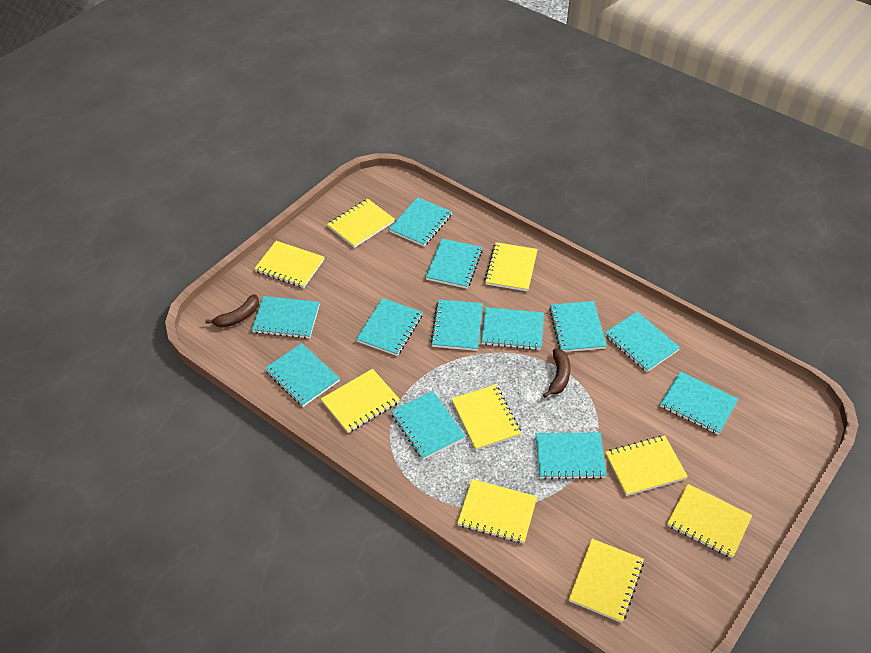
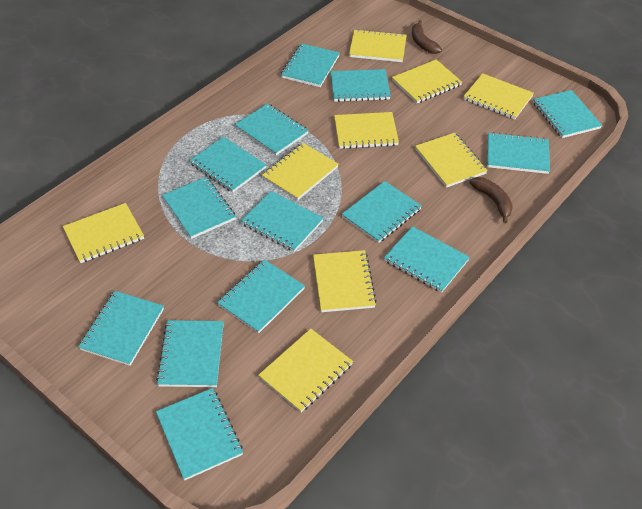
turquoise notebook: 12 -> 14

